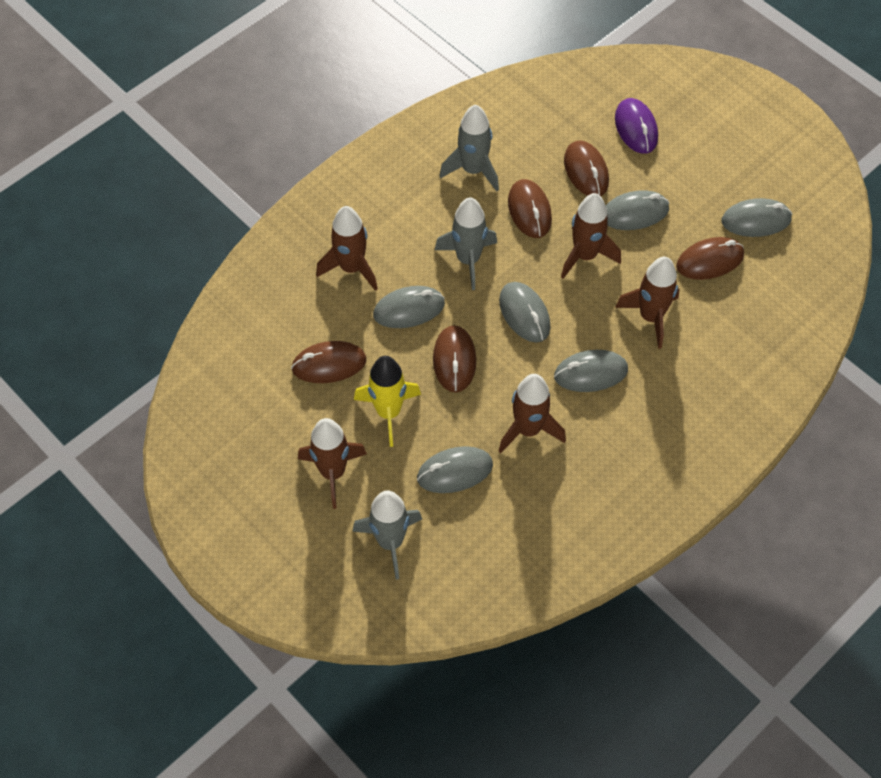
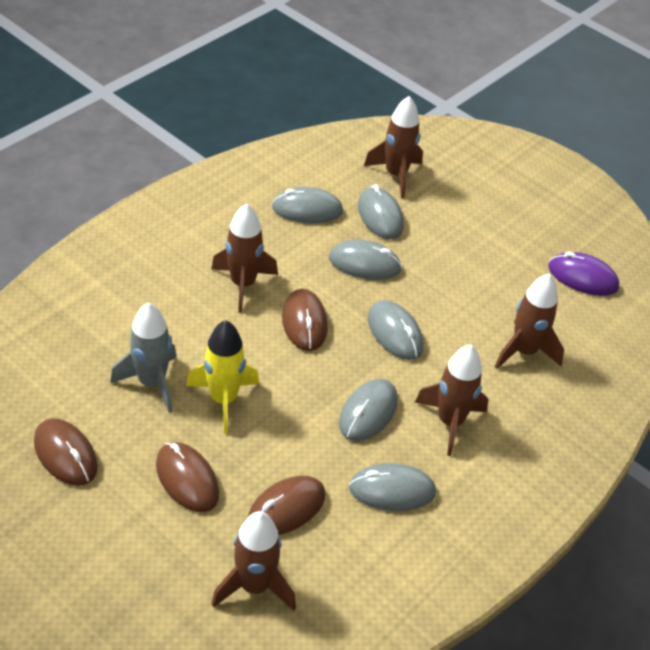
brown mouse: 5 -> 4
grey rocket: 3 -> 1

